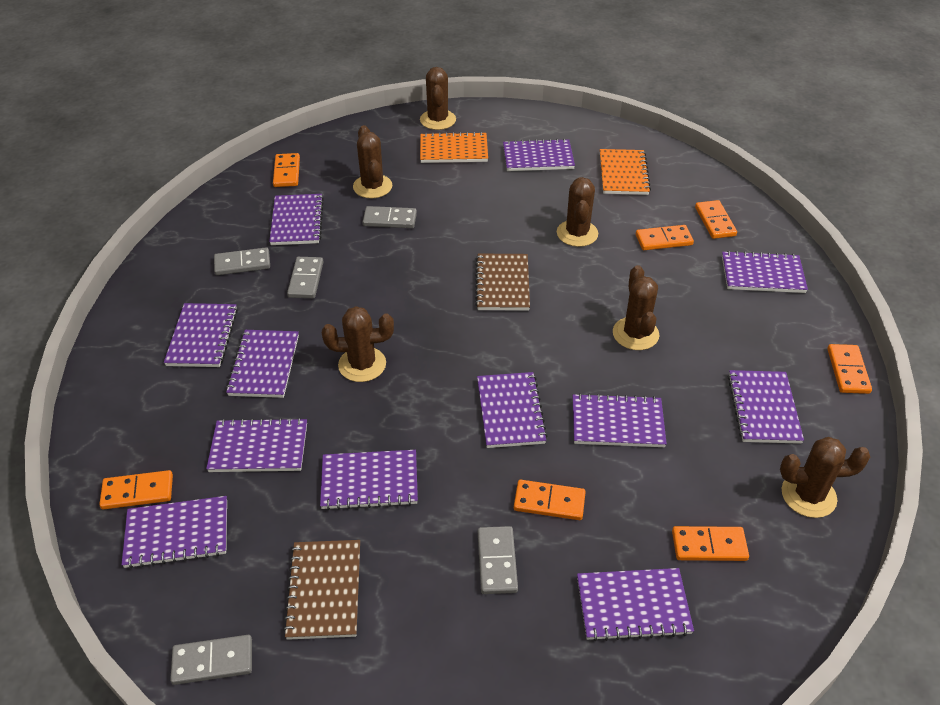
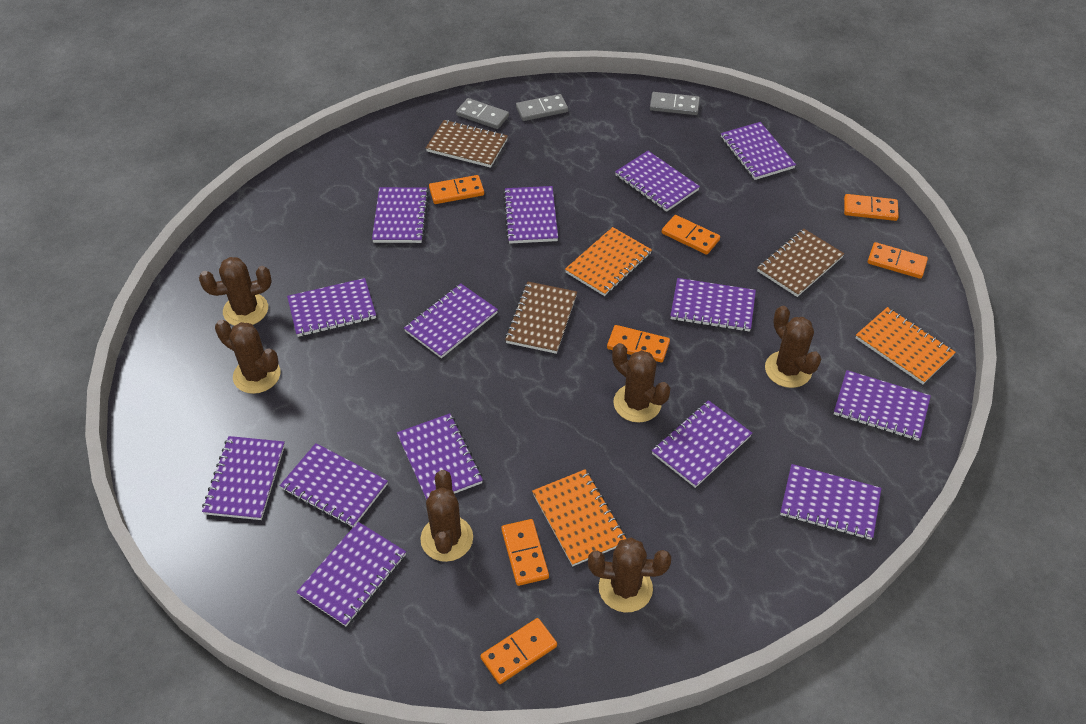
brown notebook: 2 -> 3
grey domino: 5 -> 3
orange notebook: 2 -> 3
purple notebook: 12 -> 14

